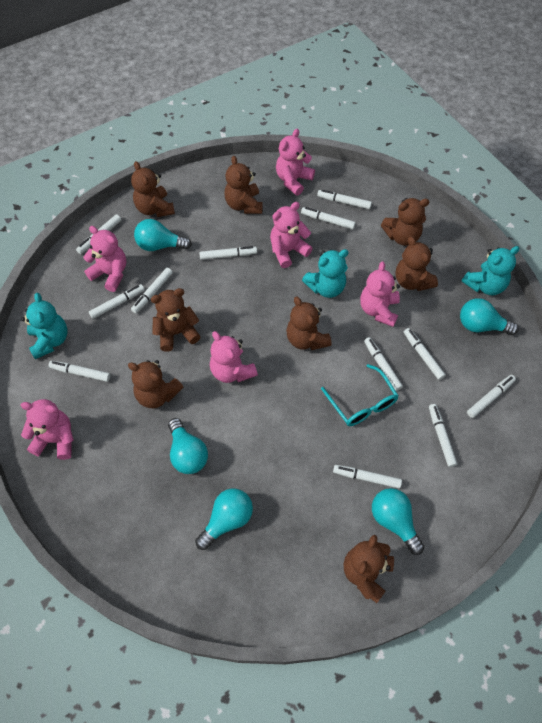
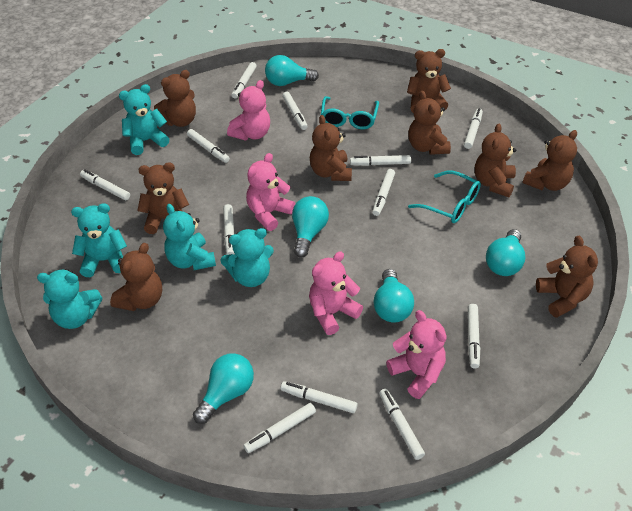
brown teddy bear: 8 -> 9
pink teddy bear: 6 -> 4
turquoise glasses: 1 -> 2
turquoise teddy bear: 3 -> 5

